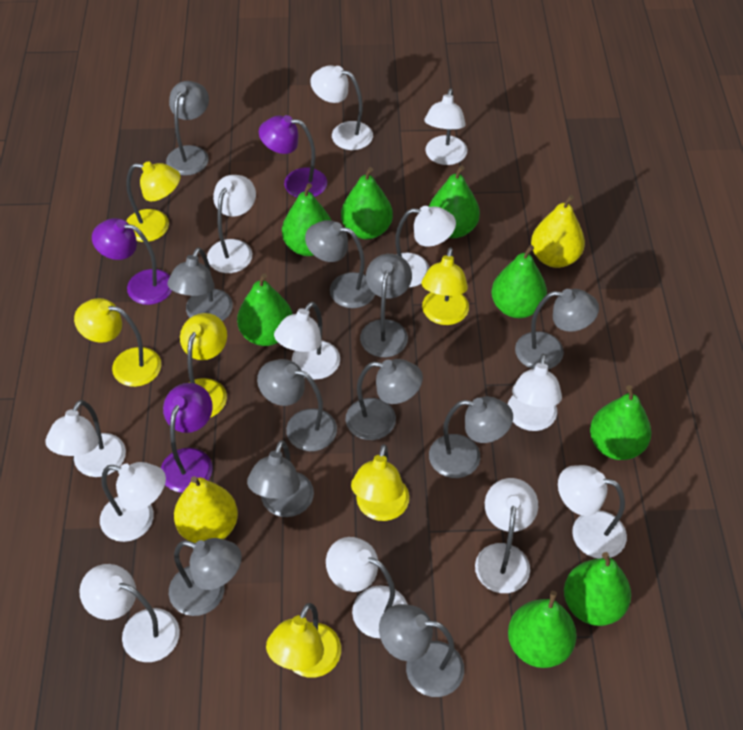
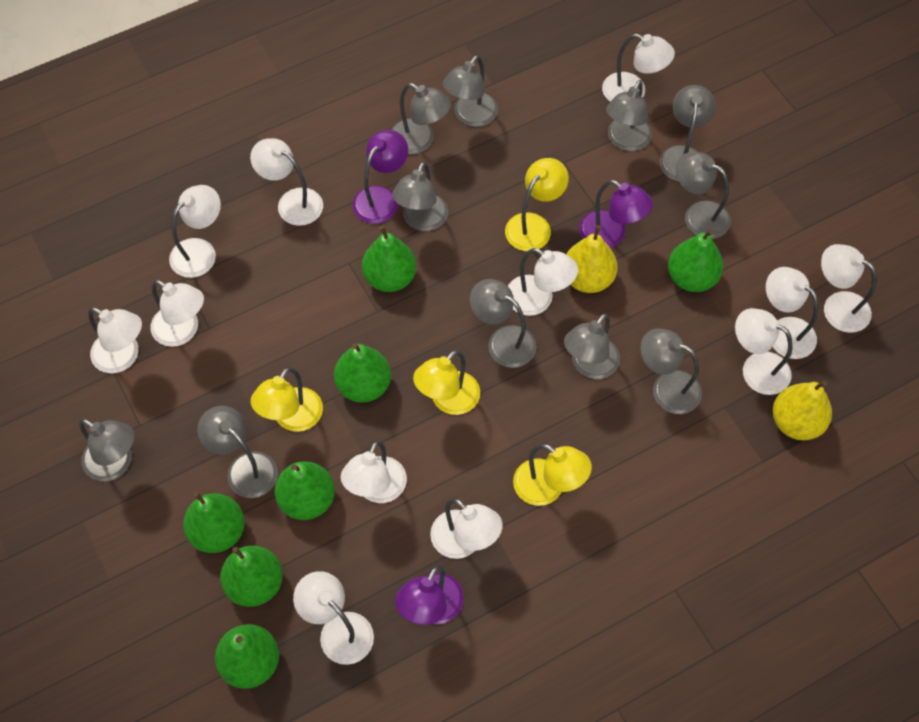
green pear: 8 -> 7
yellow lamp: 6 -> 4

